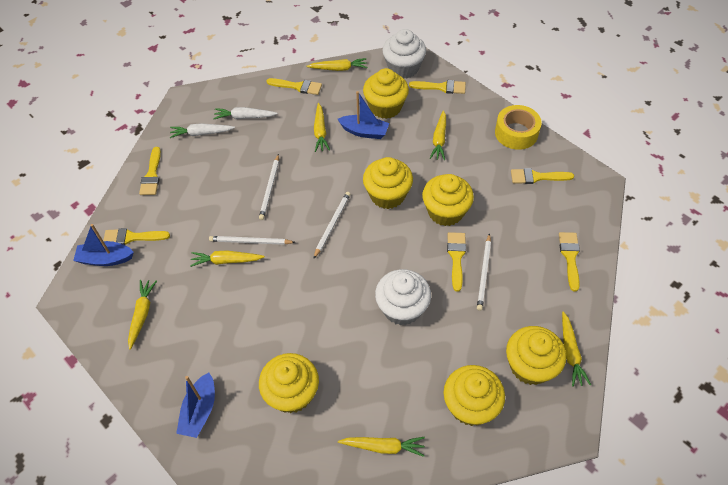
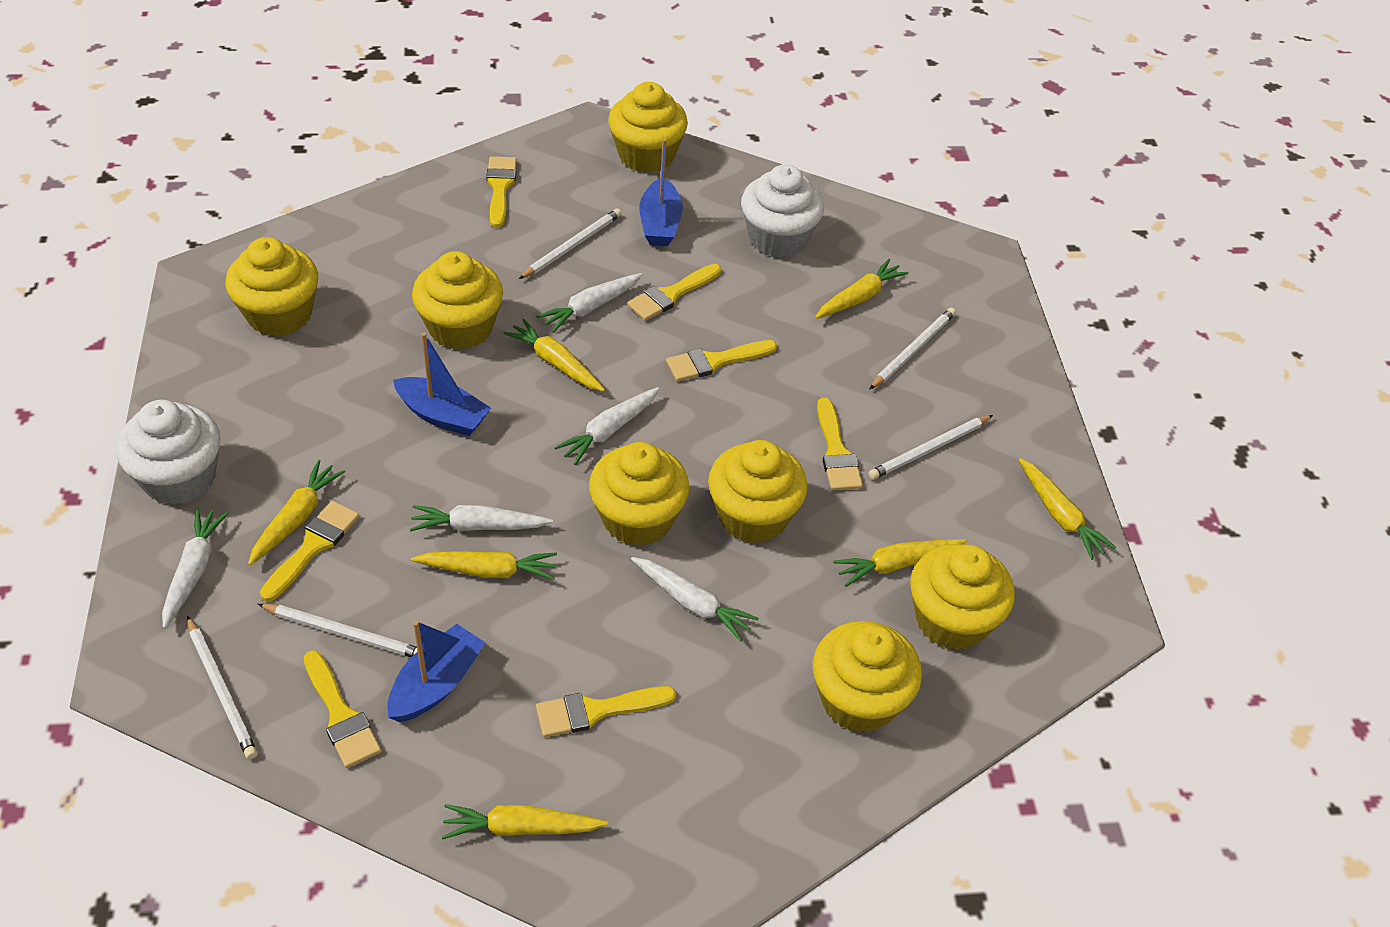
white carrot: 2 -> 5
white pencil: 4 -> 5
yellow cupcake: 6 -> 7
yellow tape: 1 -> 0

